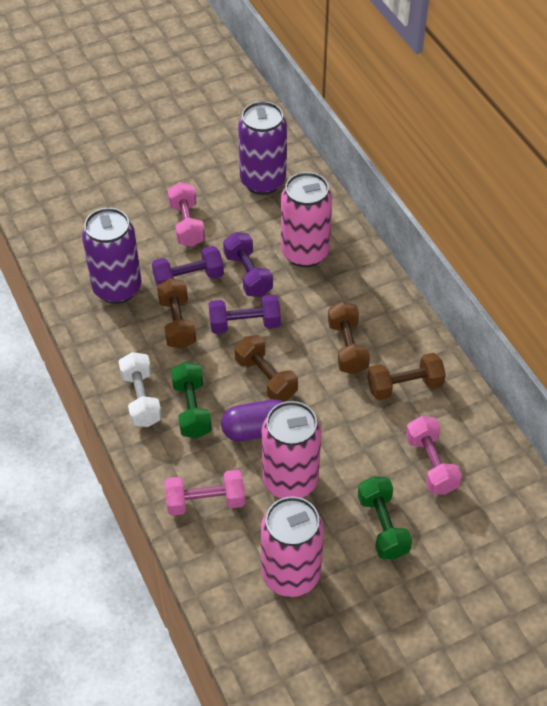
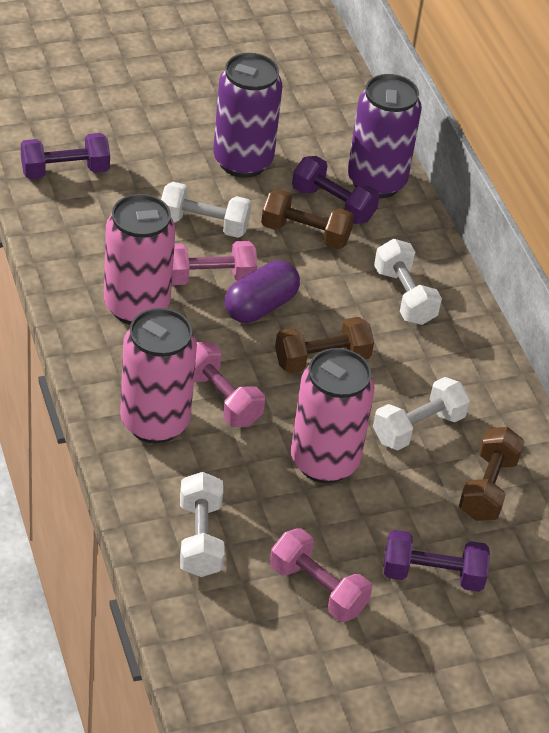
brown dumbbell: 4 -> 3
green dumbbell: 2 -> 0
white dumbbell: 1 -> 4

